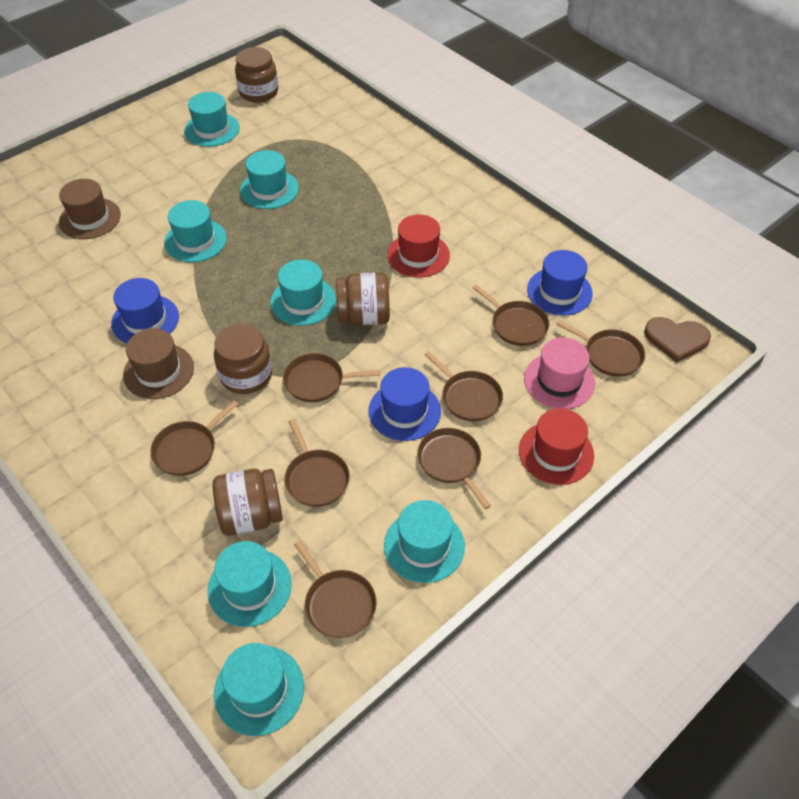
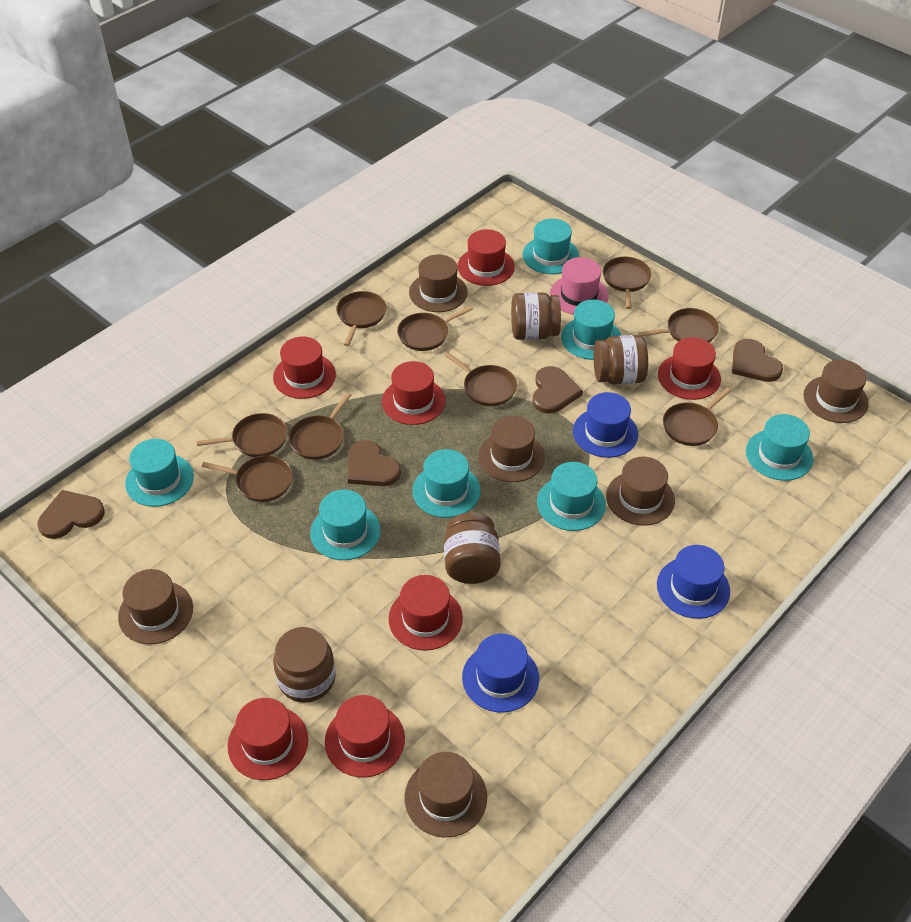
brown hat: 2 -> 6
brown heart: 1 -> 4
brown pan: 8 -> 9
red hat: 2 -> 7

